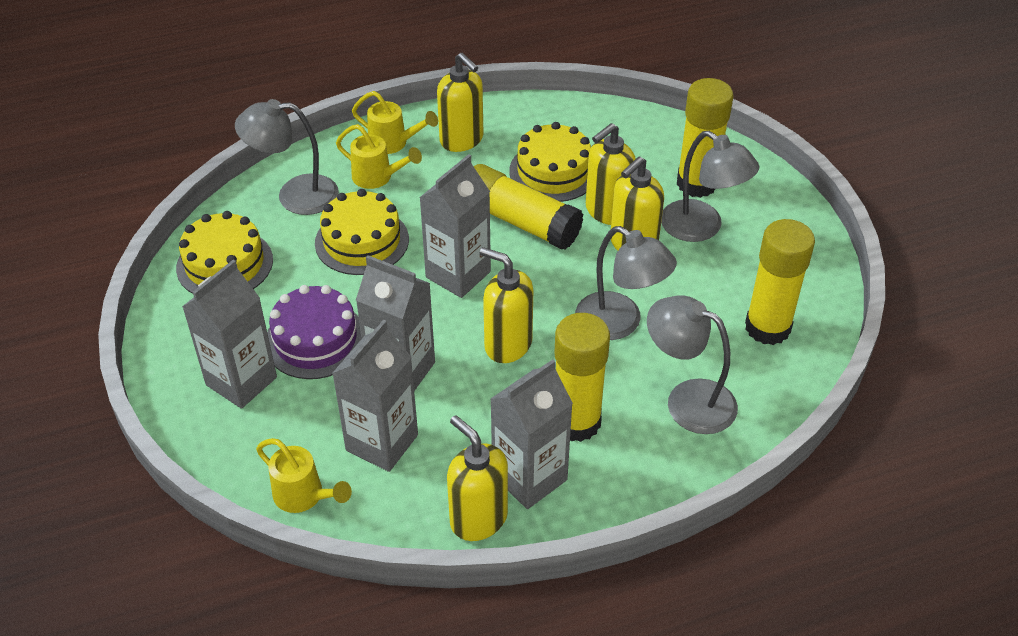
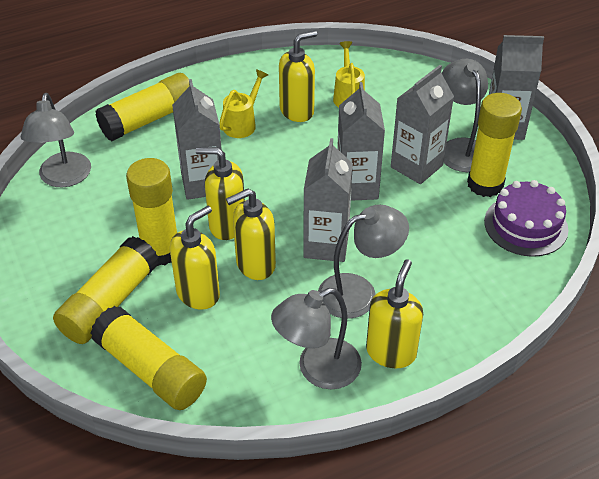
yellow cake: 3 -> 0
yellow glue stick: 4 -> 5
yellow watering can: 3 -> 2

